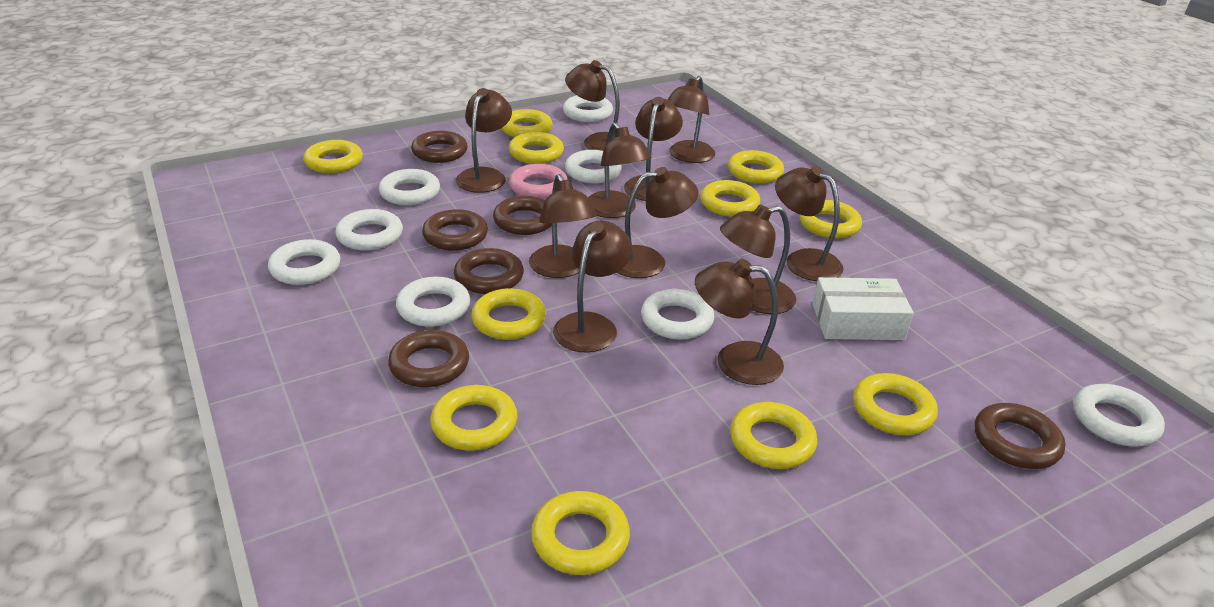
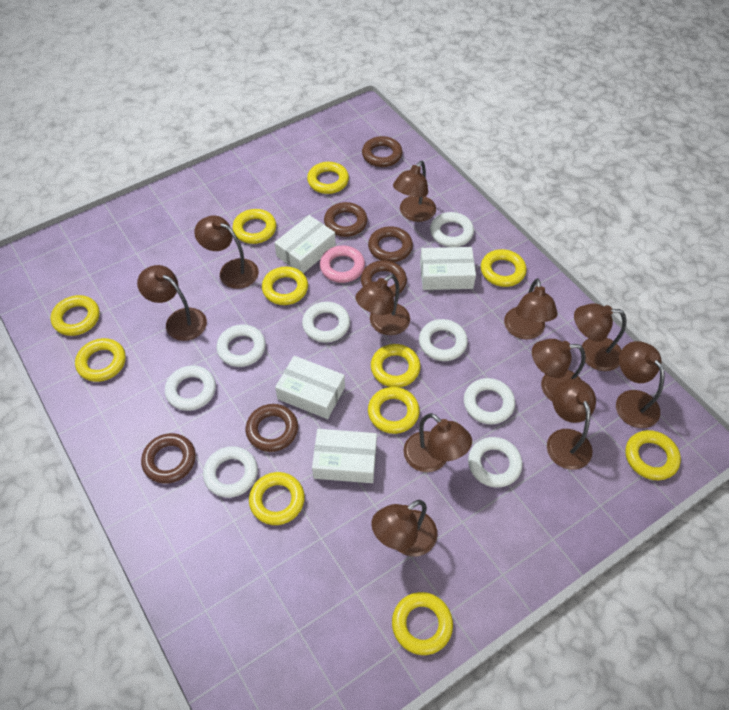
white box: 1 -> 4

